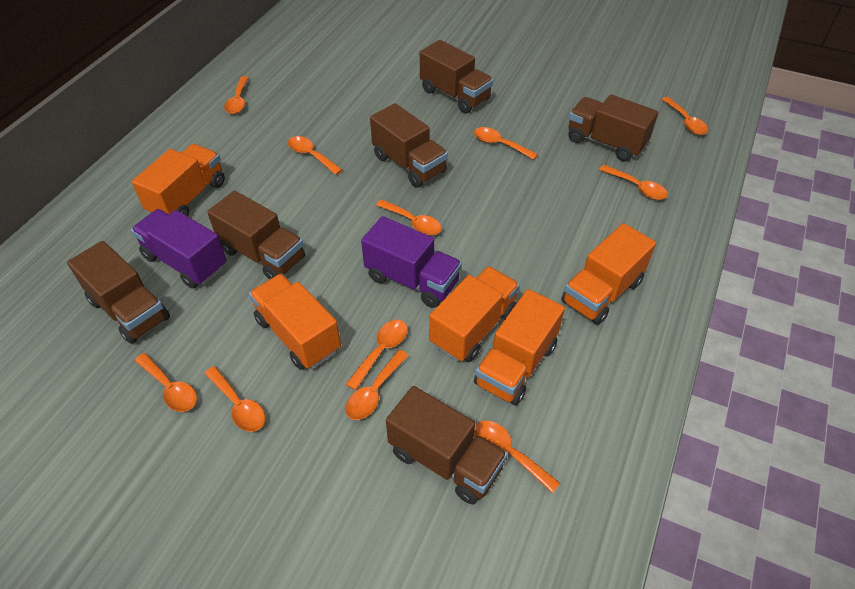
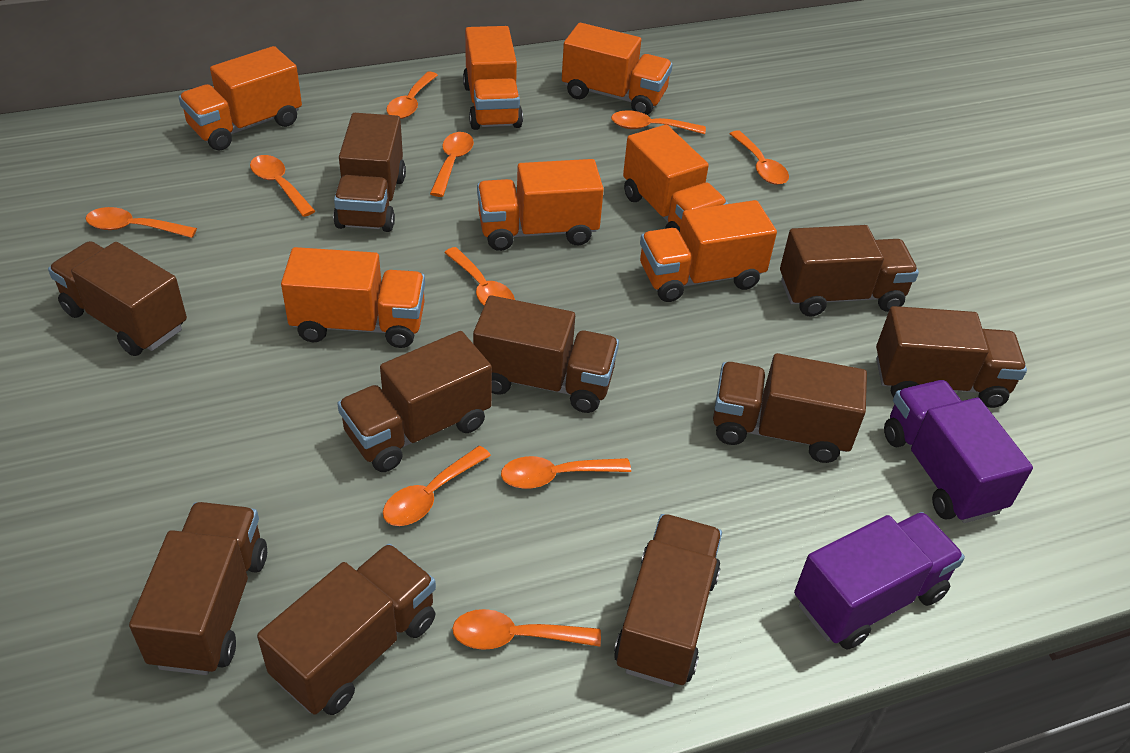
brown truck: 6 -> 10
orange spoon: 11 -> 10
orange truck: 5 -> 7

